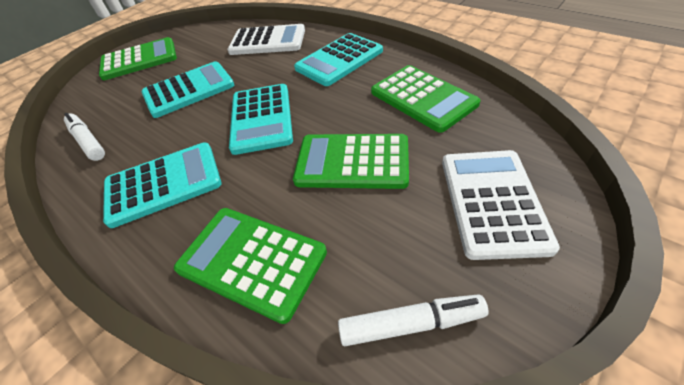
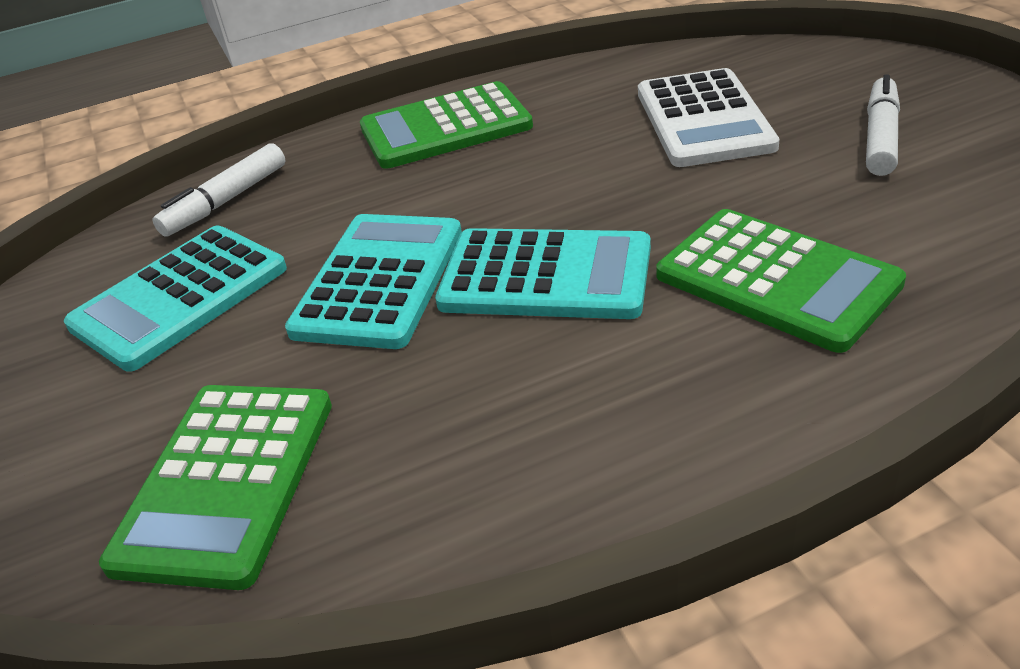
green calculator: 4 -> 3
turquoise calculator: 4 -> 3
white calculator: 2 -> 1

